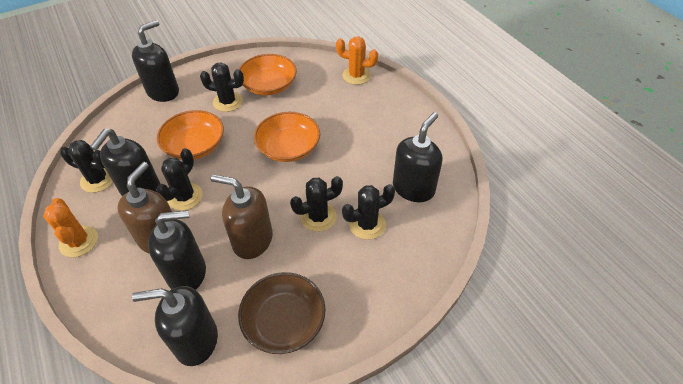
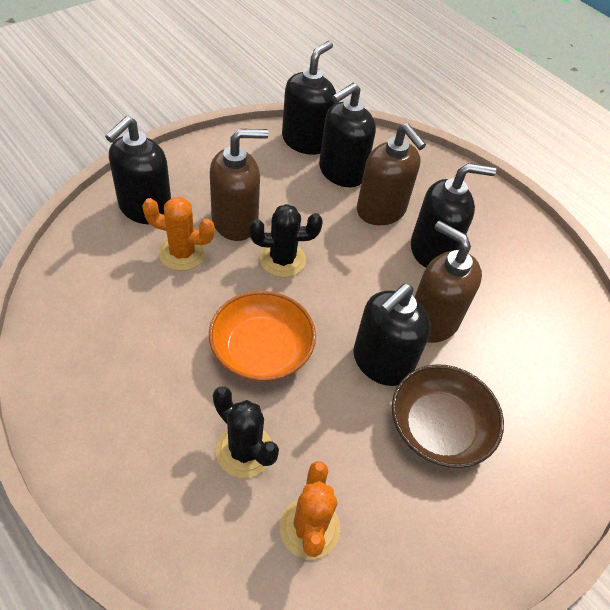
black cactus: 5 -> 2
brown soap dispenser: 2 -> 3
orange bowl: 3 -> 1

